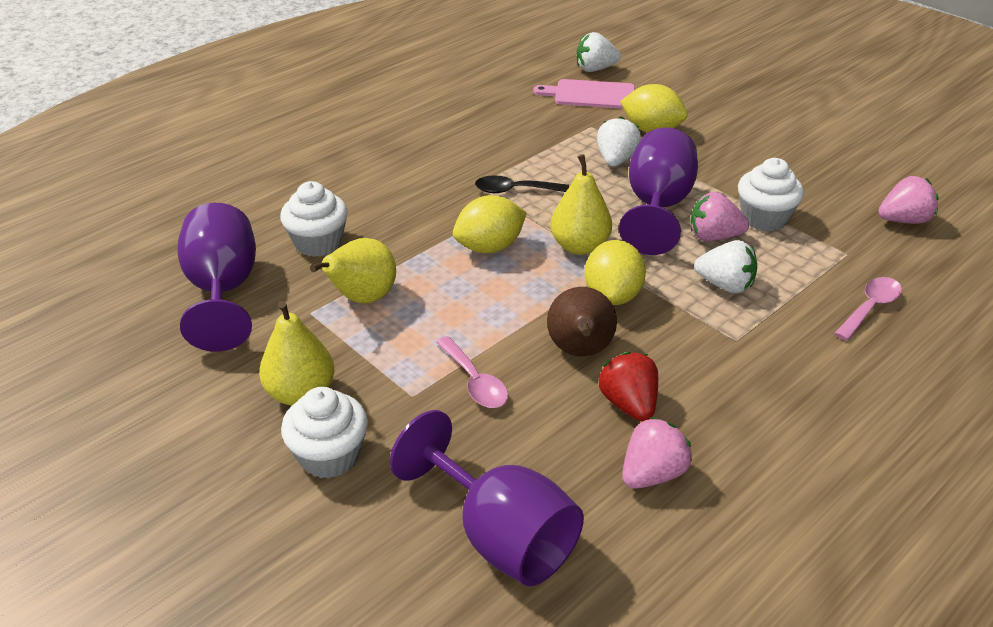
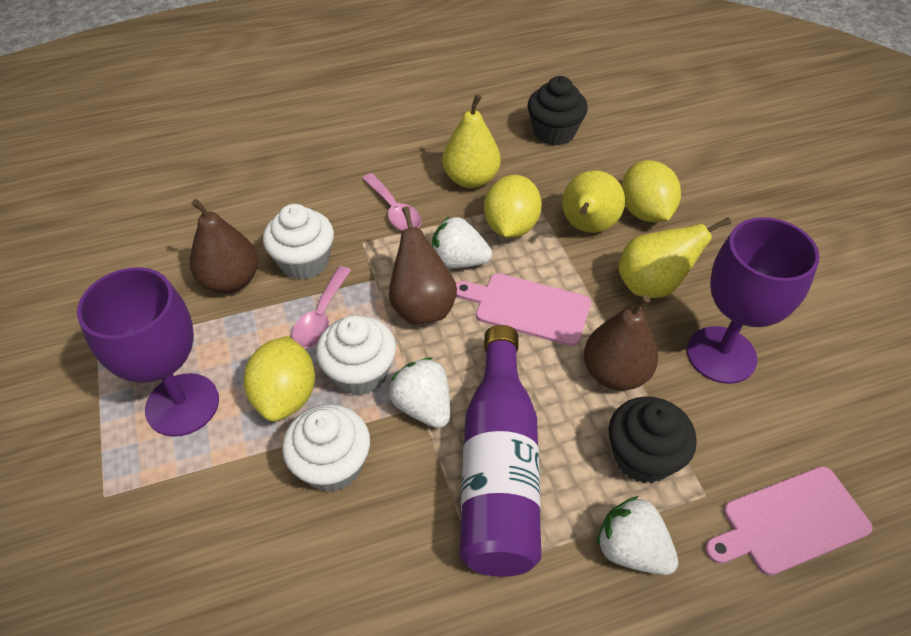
black cupcake: 0 -> 2
black spoon: 1 -> 0
brown pear: 1 -> 3
pink cutting board: 1 -> 2
pink strawberry: 3 -> 0
purple bottle: 0 -> 1
purple goblet: 3 -> 2
red strawberry: 1 -> 0

